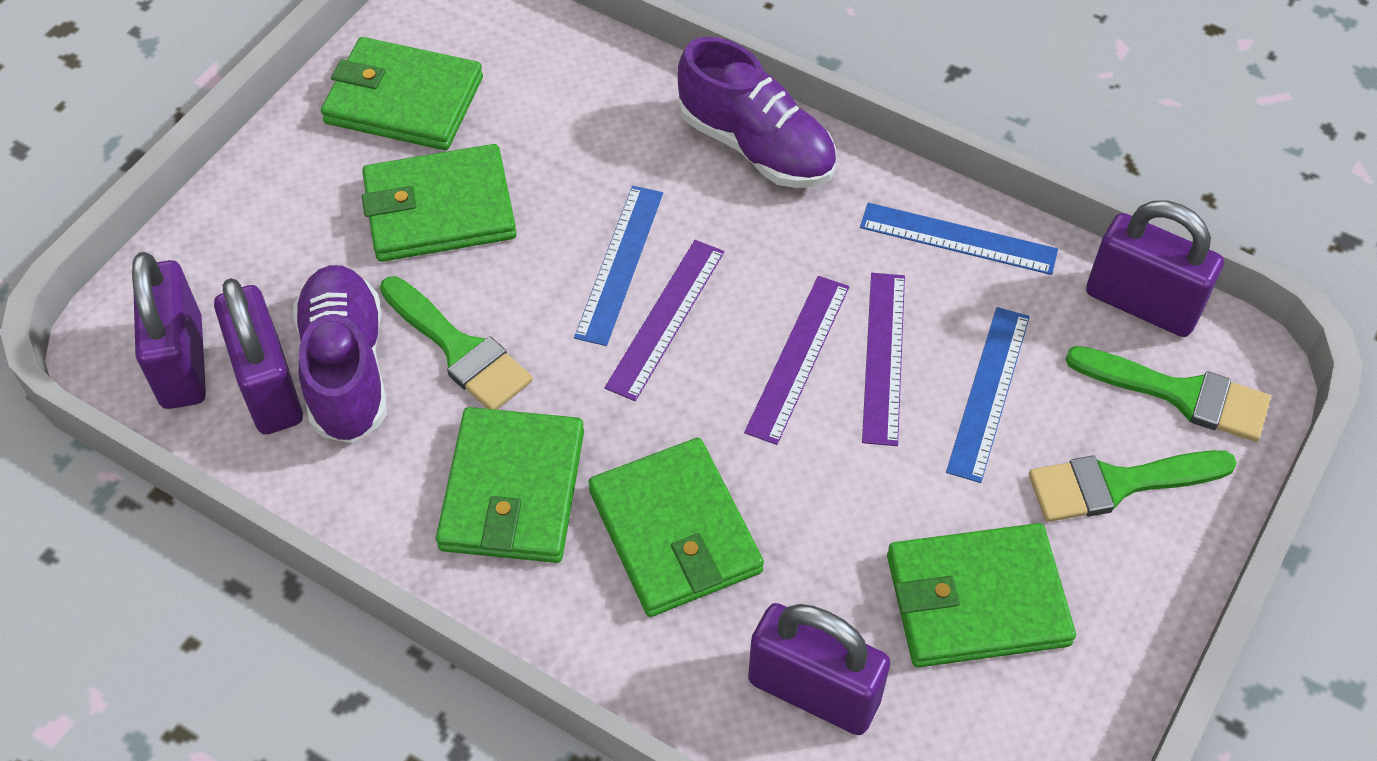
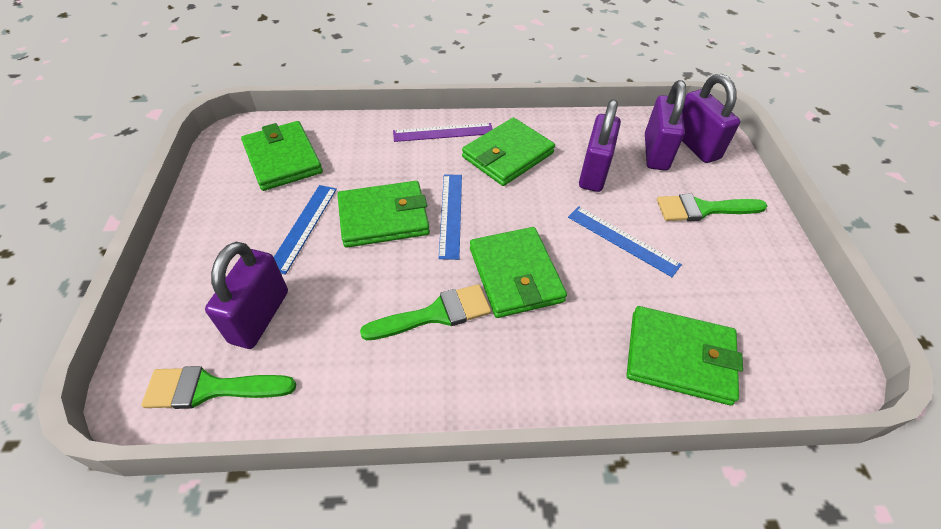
purple ruler: 3 -> 1
purple shoe: 2 -> 0

